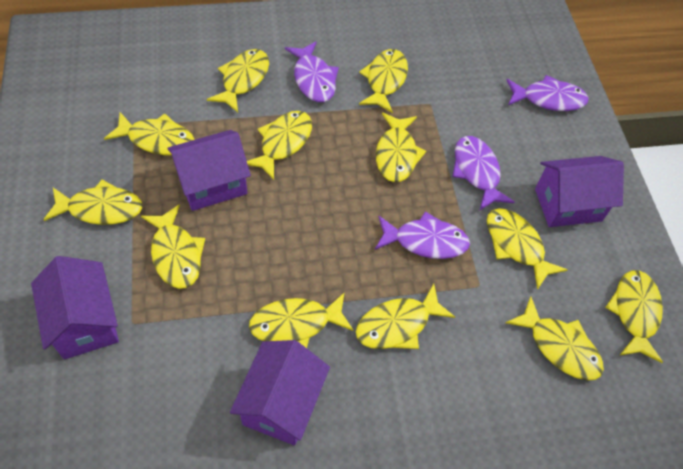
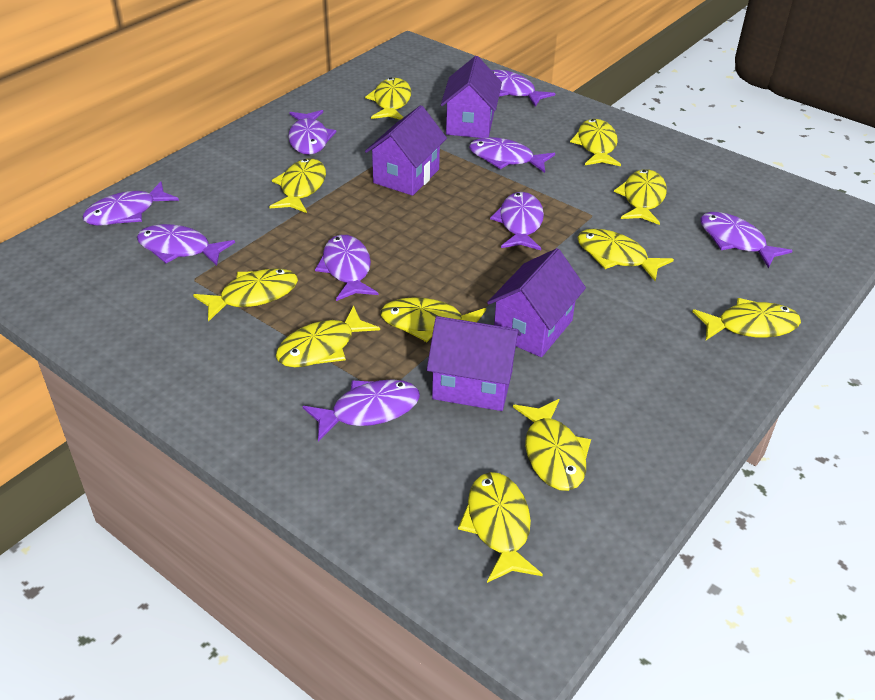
purple fish: 4 -> 9
yellow fish: 12 -> 11

